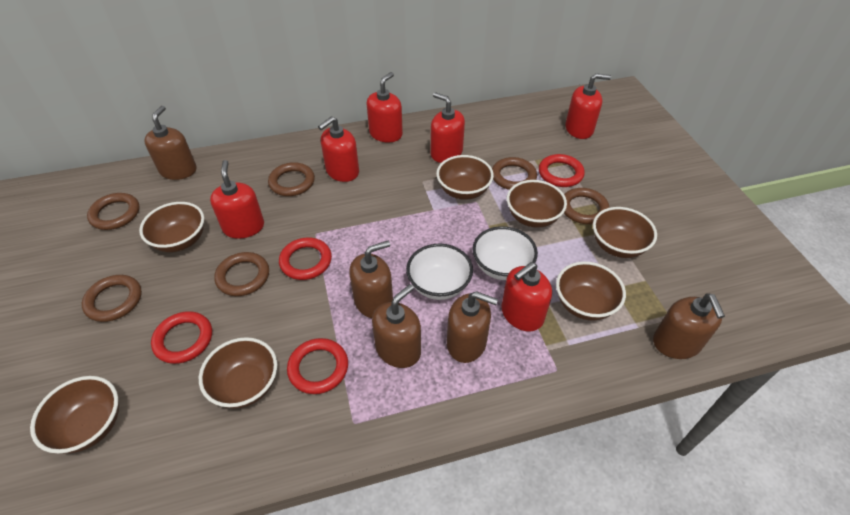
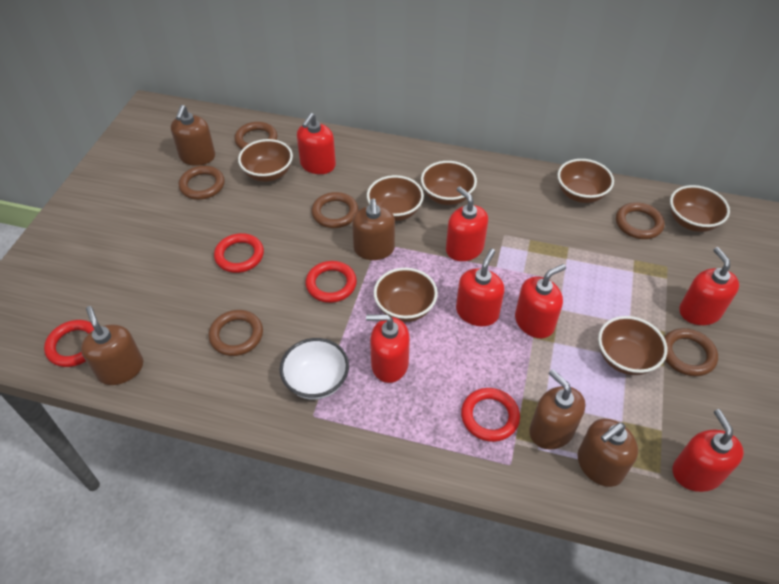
red soap dispenser: 6 -> 7
white bowl: 2 -> 1

